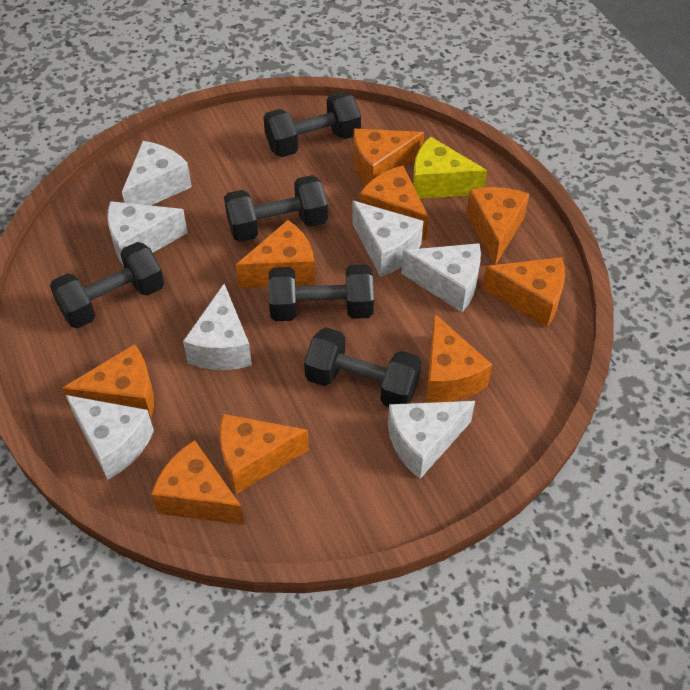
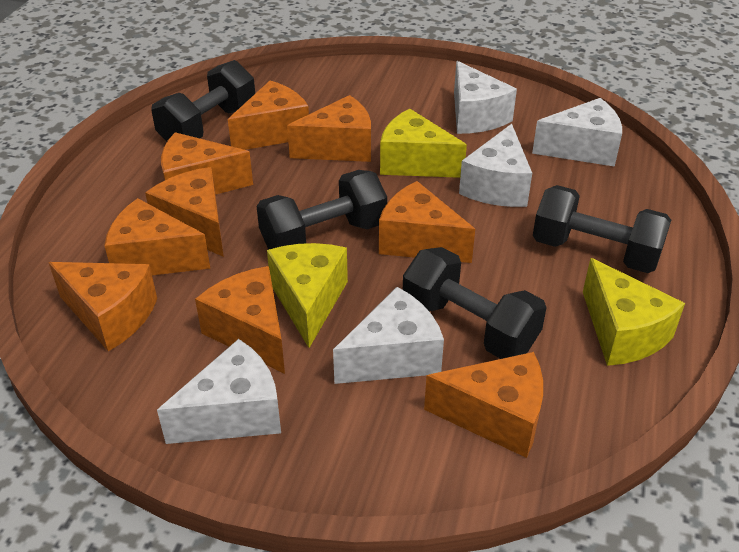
black dumbbell: 5 -> 4
white cheese: 7 -> 5
yellow cheese: 1 -> 3

